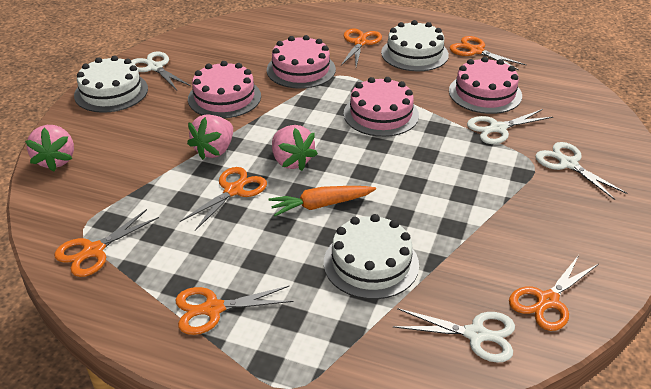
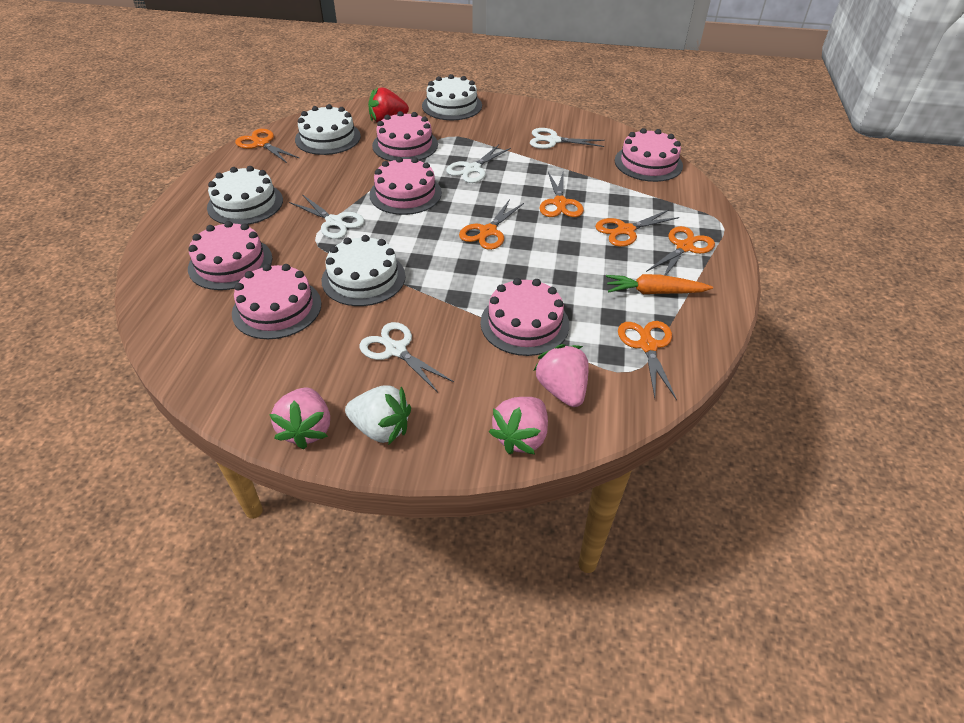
pink cake: 4 -> 6
red strawberry: 0 -> 1
white cake: 3 -> 4
white strawberry: 0 -> 1

